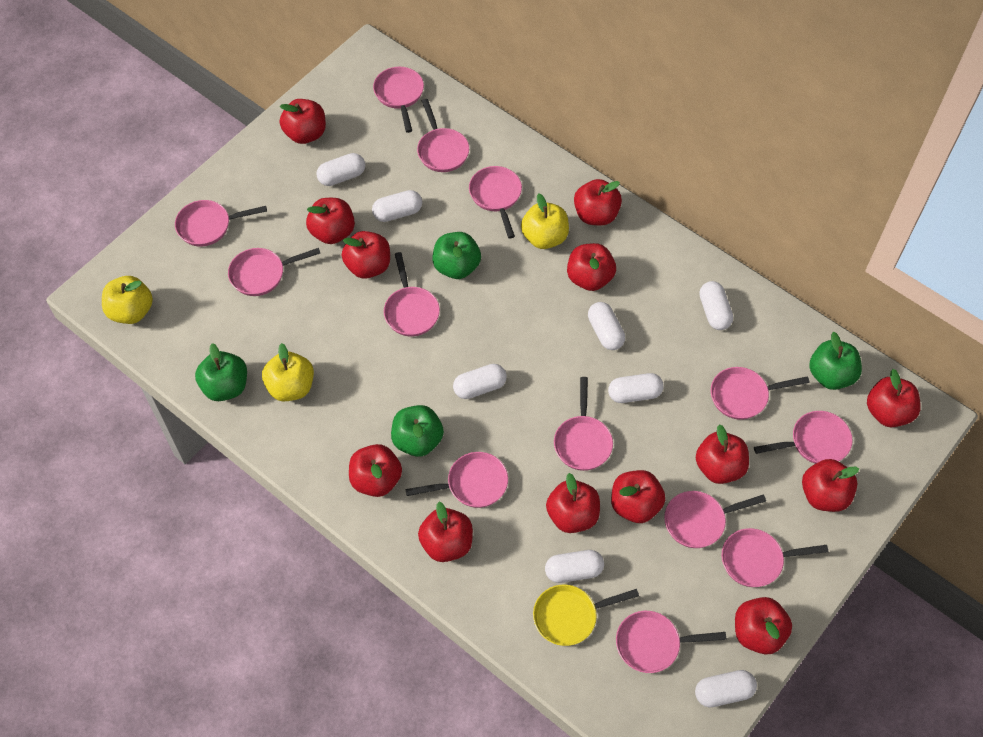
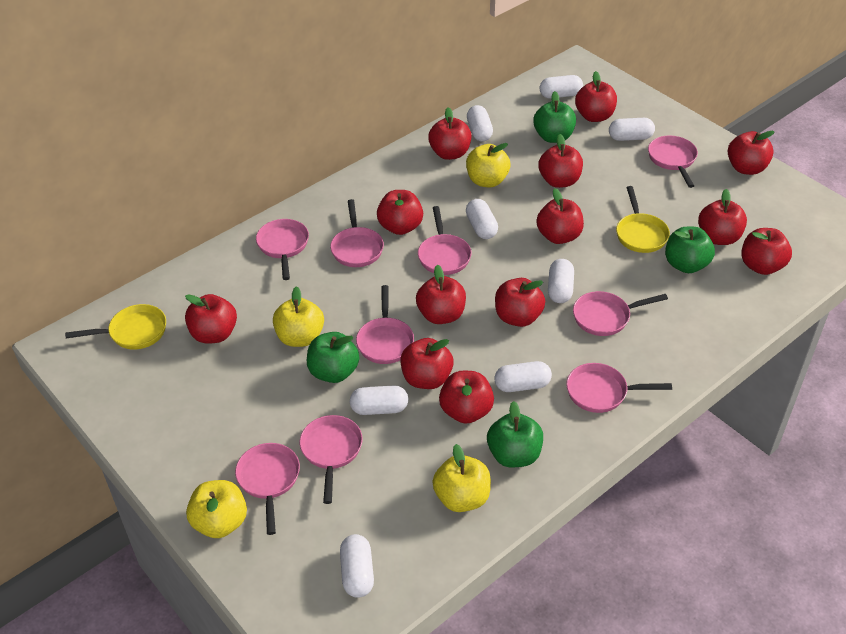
pink pan: 13 -> 9
yellow apple: 3 -> 4
yellow pan: 1 -> 2

